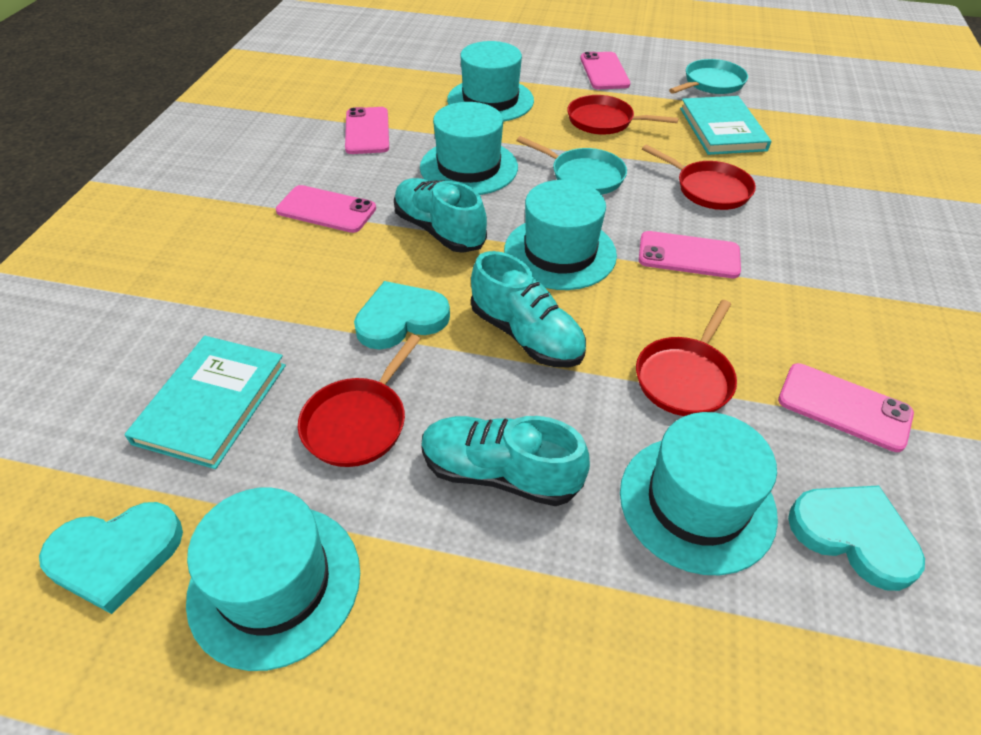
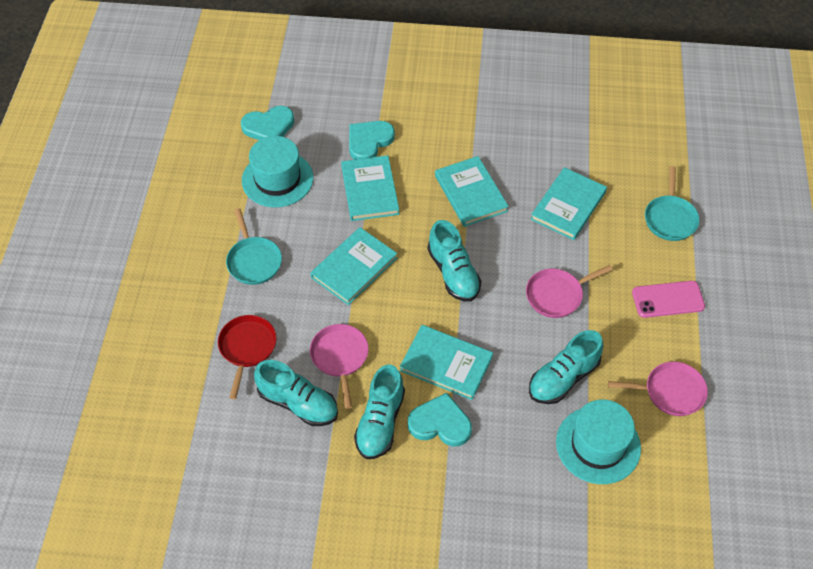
pink pan: 0 -> 3
pink phone: 5 -> 1
red pan: 4 -> 1
turquoise book: 2 -> 5
turquoise hat: 5 -> 2
turquoise shoe: 3 -> 4

